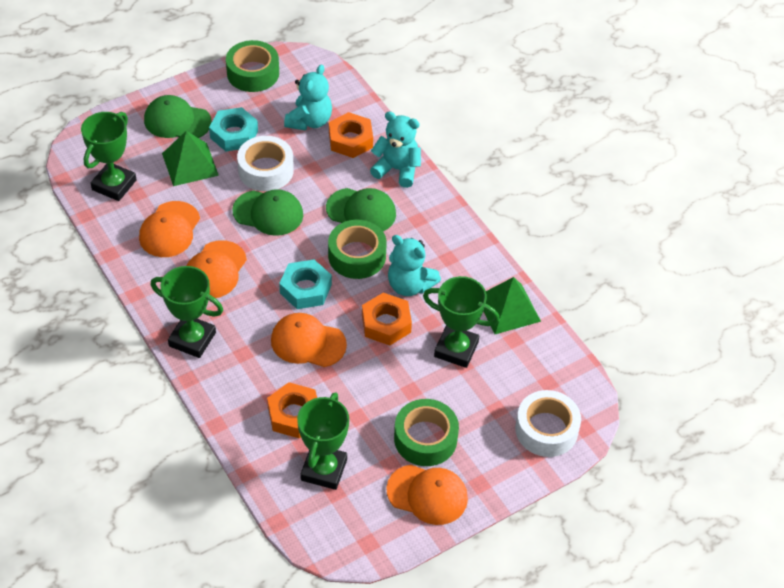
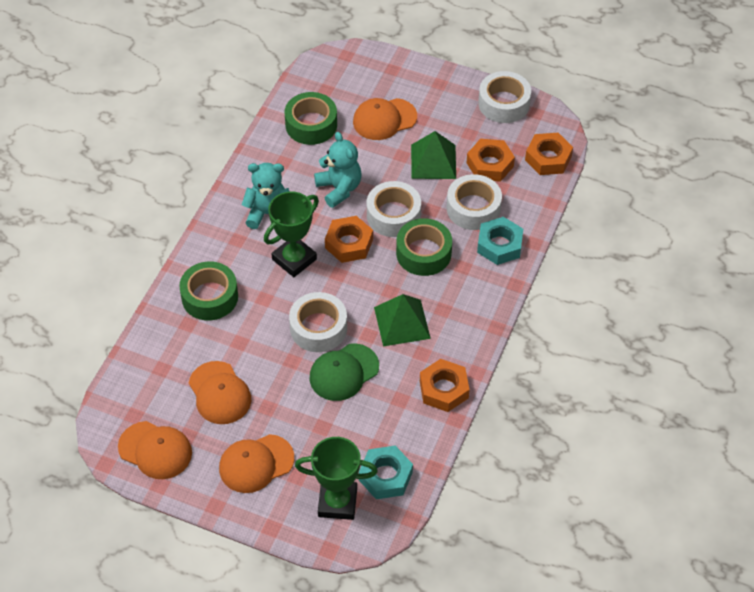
green cap: 3 -> 1
green trophy: 4 -> 2
orange nut: 3 -> 4
turquoise teddy bear: 3 -> 2
white tape: 2 -> 4

